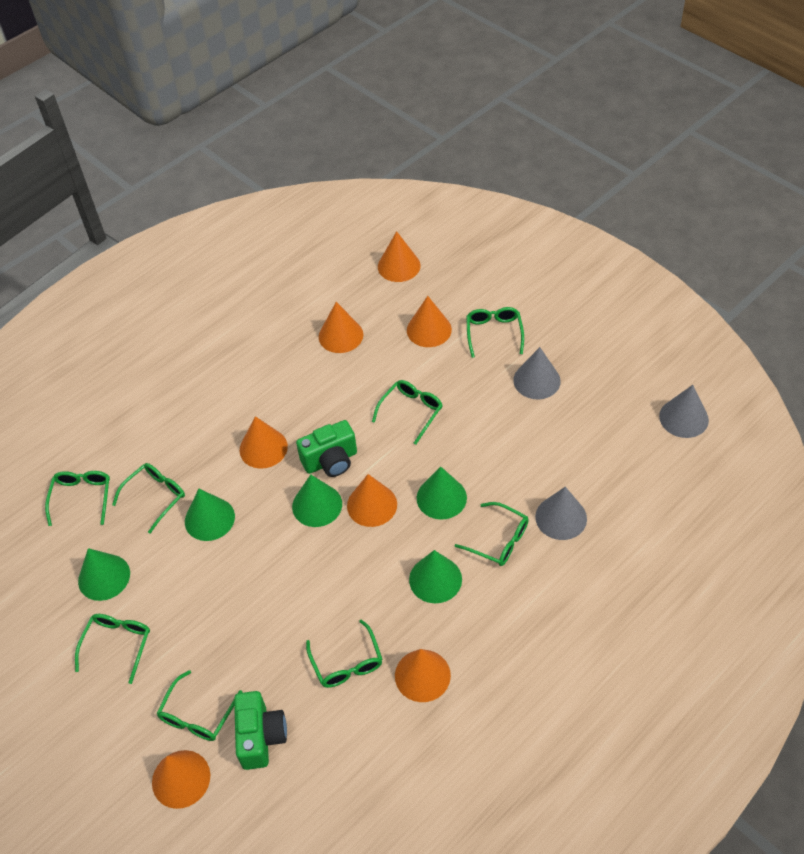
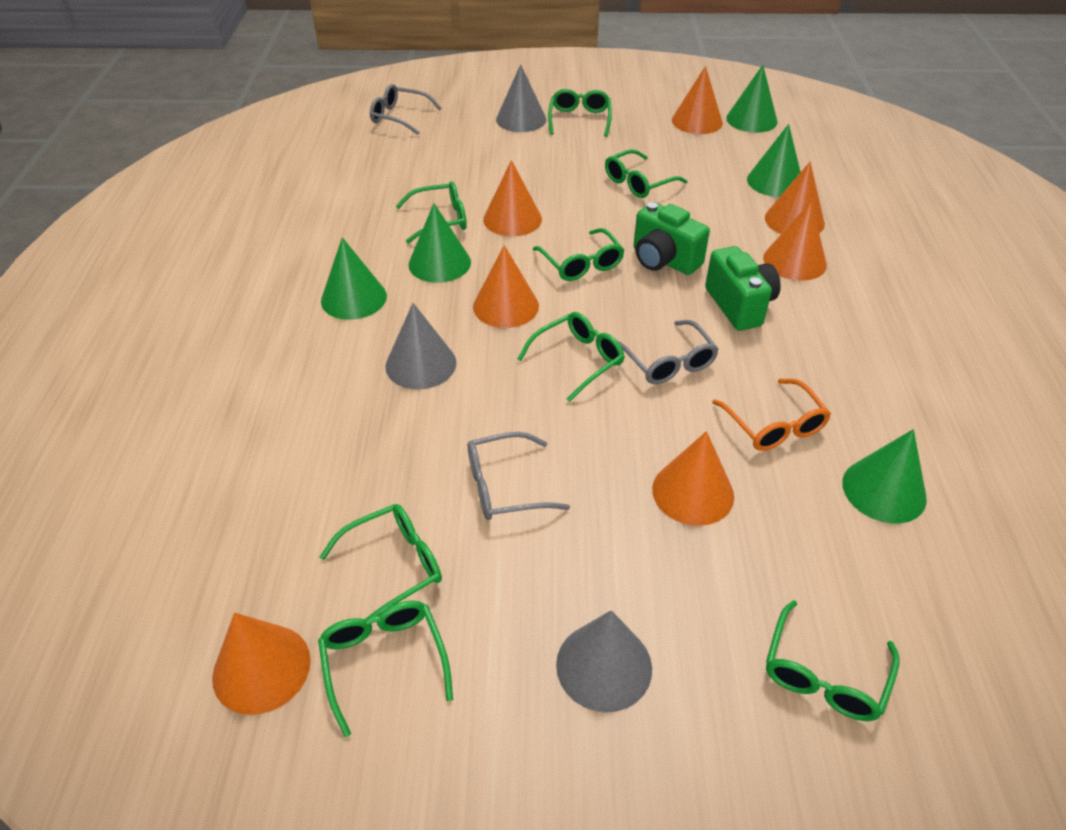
grey glasses: 0 -> 3
orange glasses: 0 -> 1

